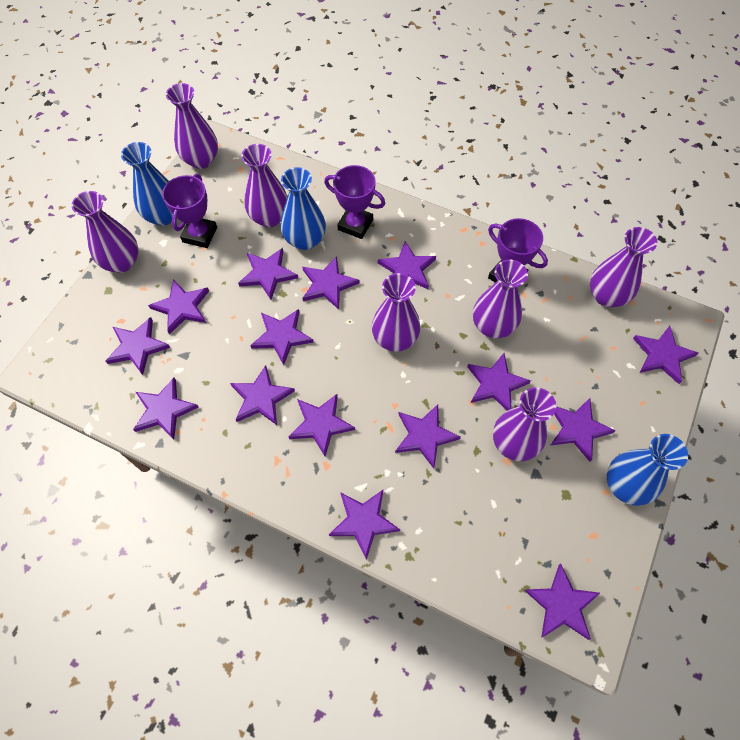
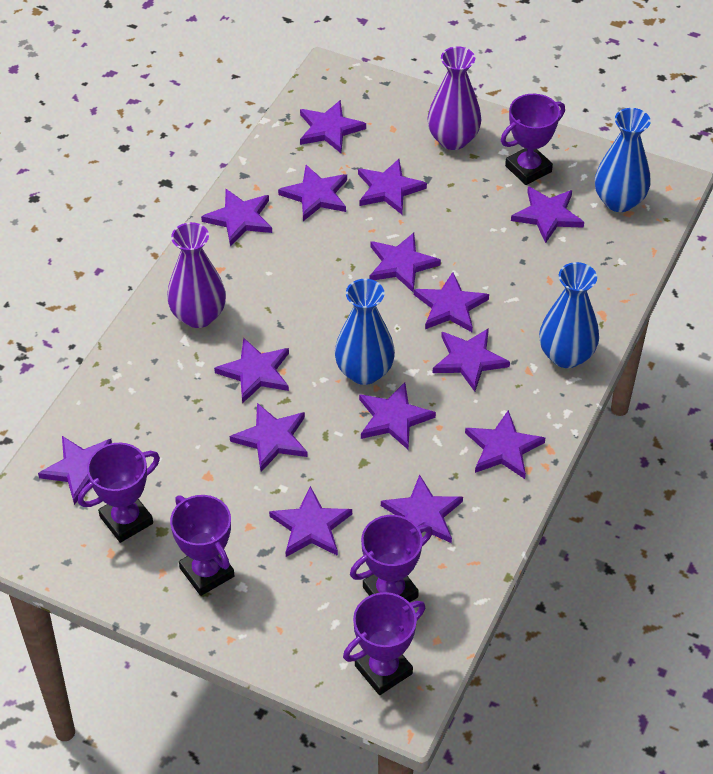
purple trophy: 3 -> 5
purple vase: 7 -> 2

